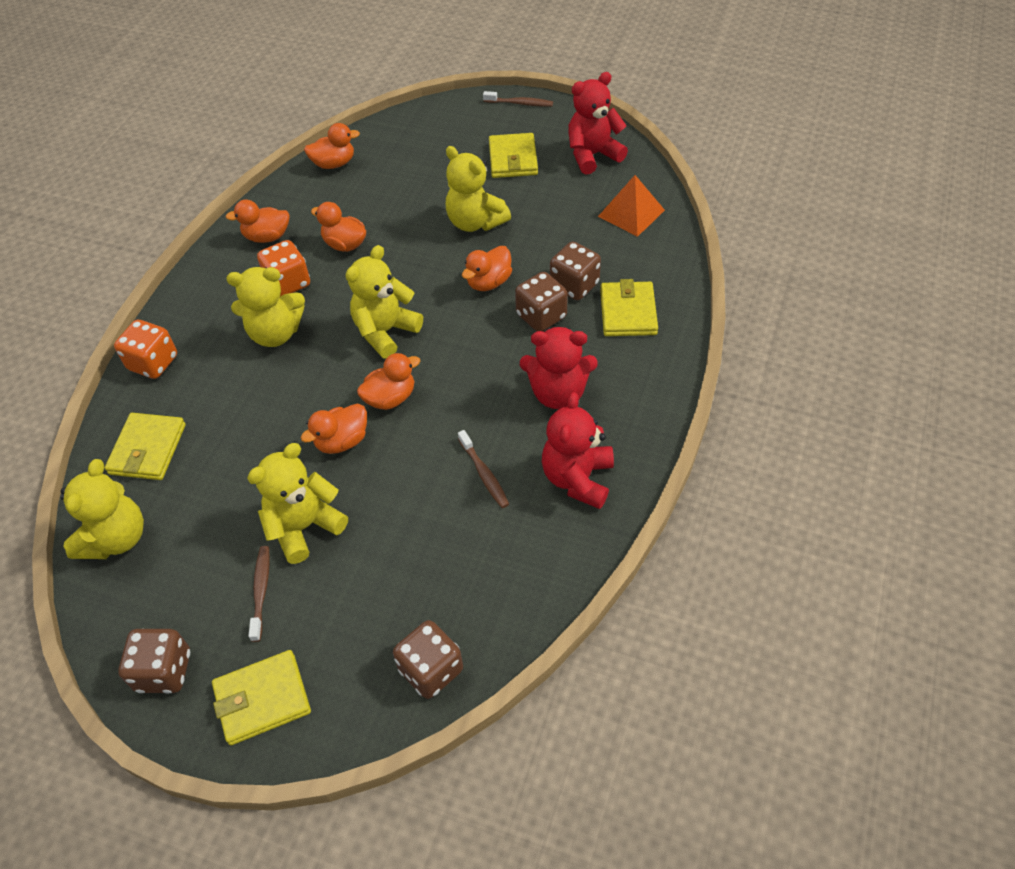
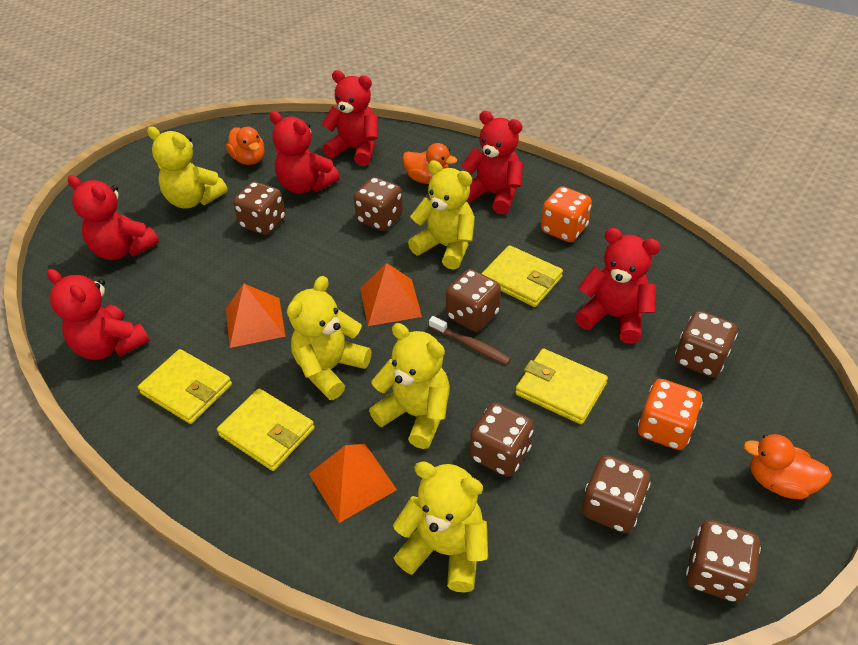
brown dice: 4 -> 7
brown toothbrush: 3 -> 1
orange duck: 6 -> 3
orange pyramid: 1 -> 3
red teddy bear: 3 -> 6

